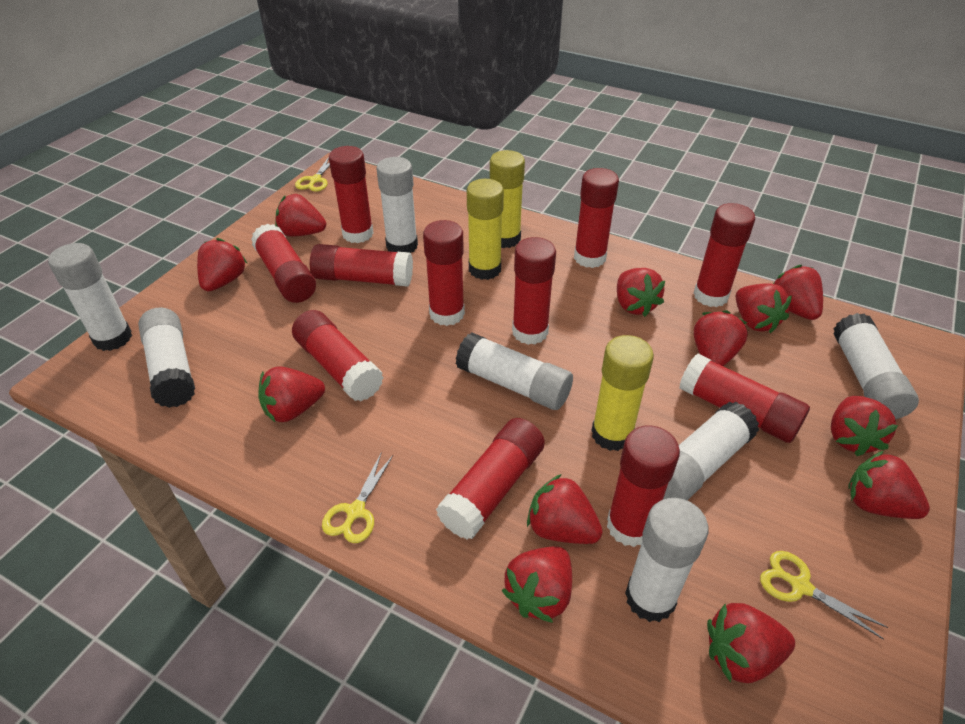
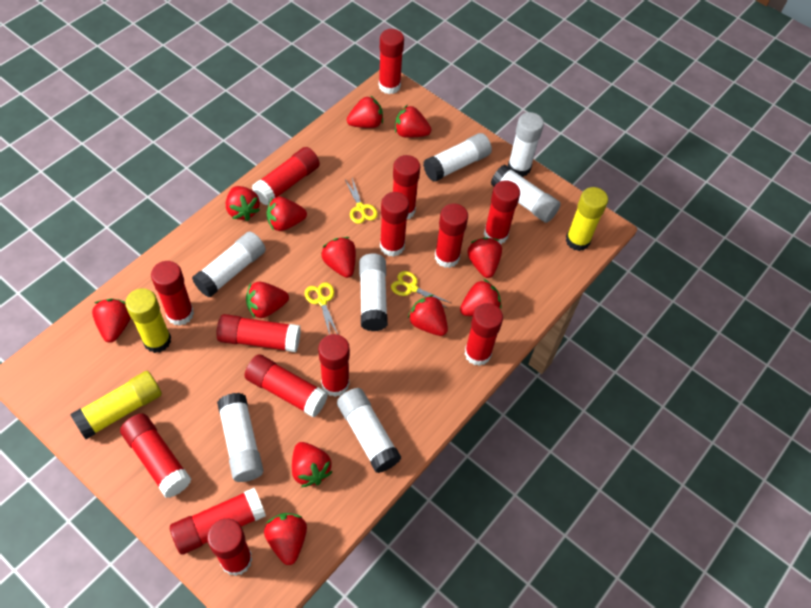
red glue stick: 11 -> 14

